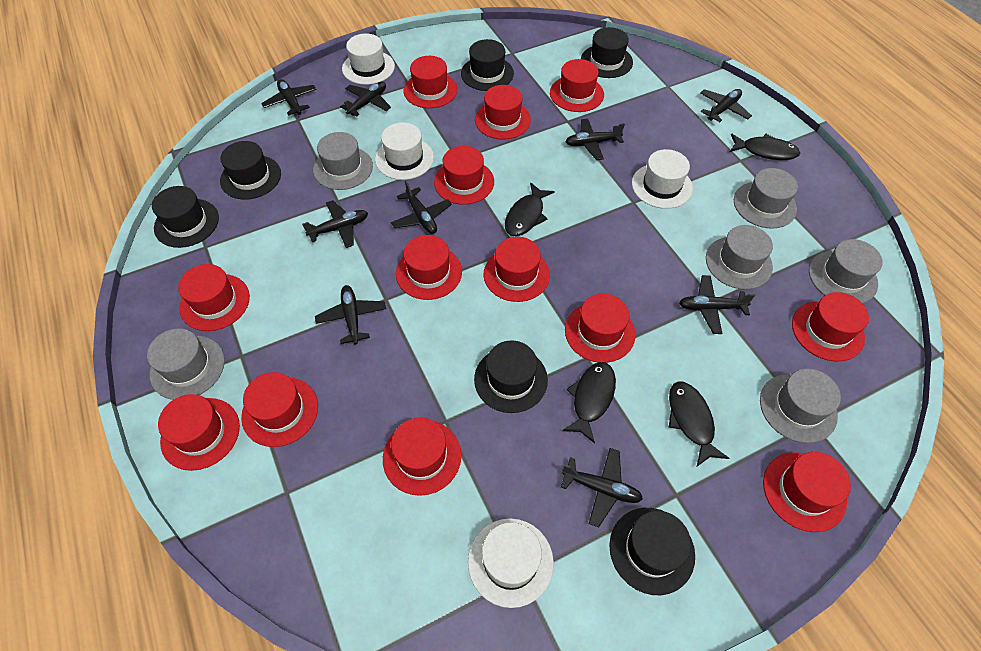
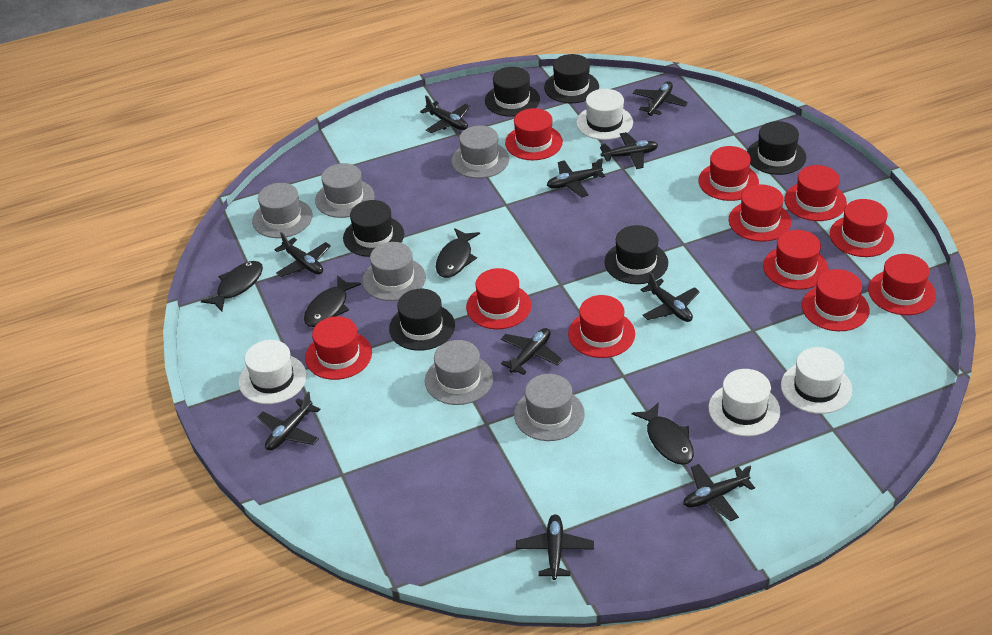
black plane: 9 -> 10
red hat: 13 -> 11

